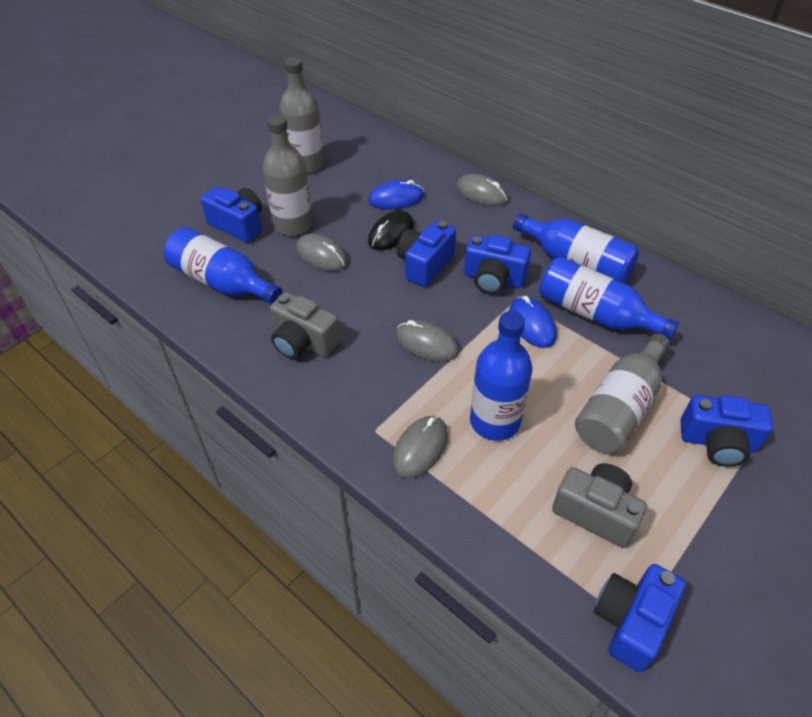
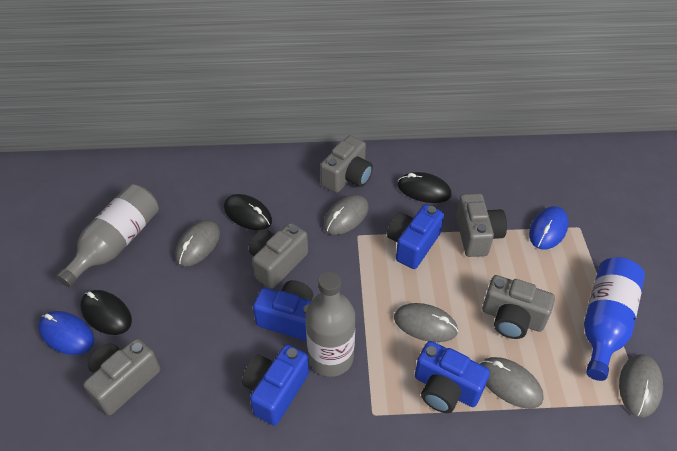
black mouse: 1 -> 3
blue bottle: 4 -> 1
blue camera: 5 -> 4
grey bottle: 3 -> 2
grey camera: 2 -> 5
grey mouse: 4 -> 5

